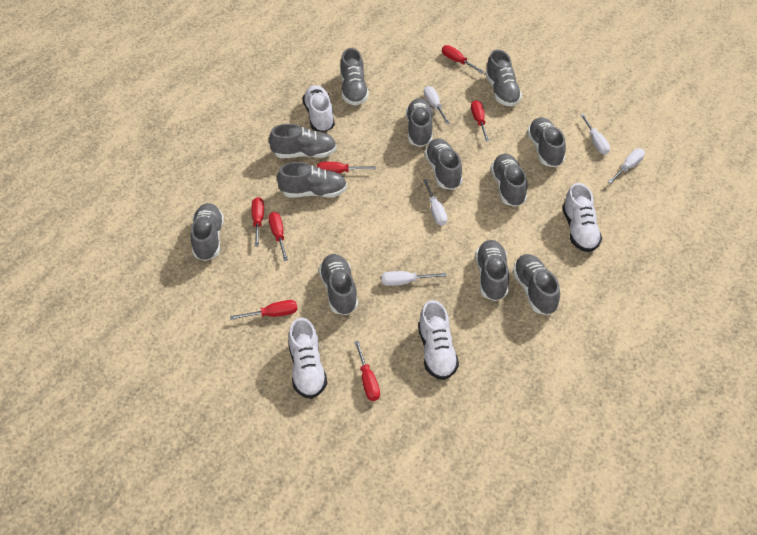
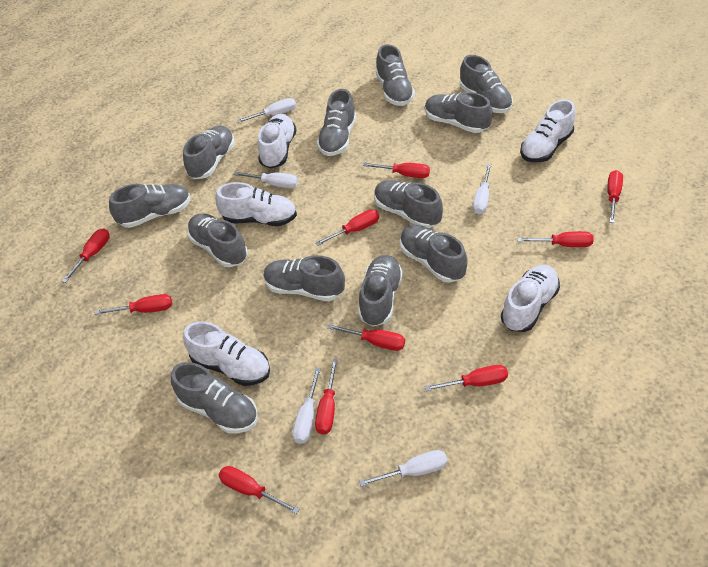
red screwdriver: 7 -> 10
white shoe: 4 -> 5

